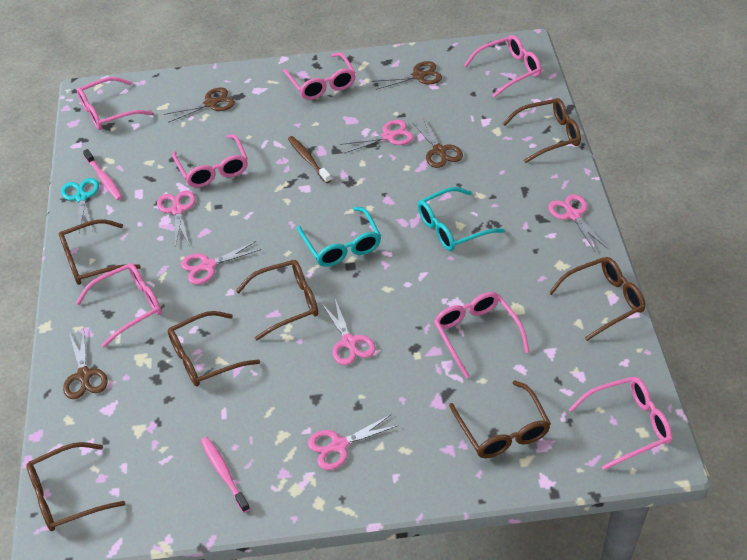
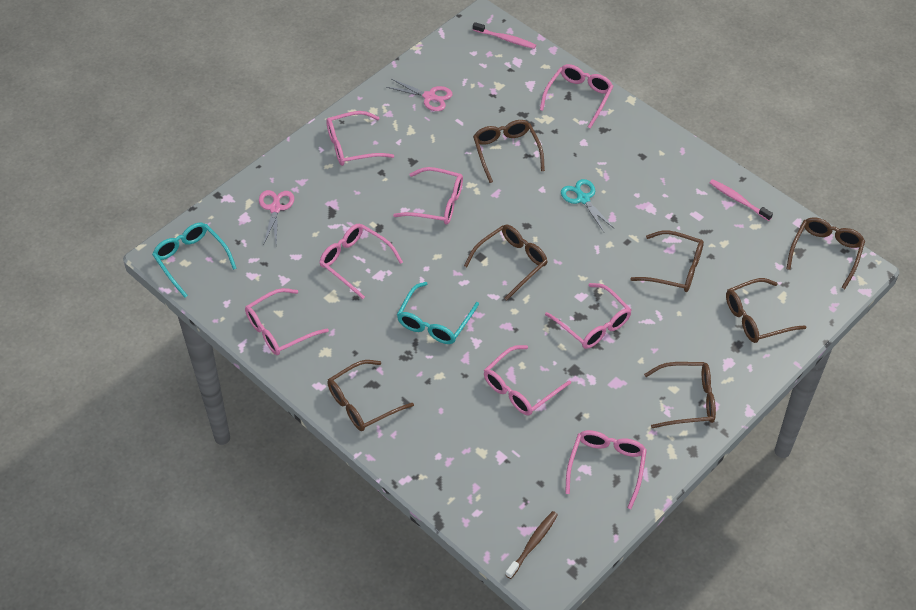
brown scissors: 4 -> 0
pink glasses: 7 -> 8
pink scissors: 6 -> 2

